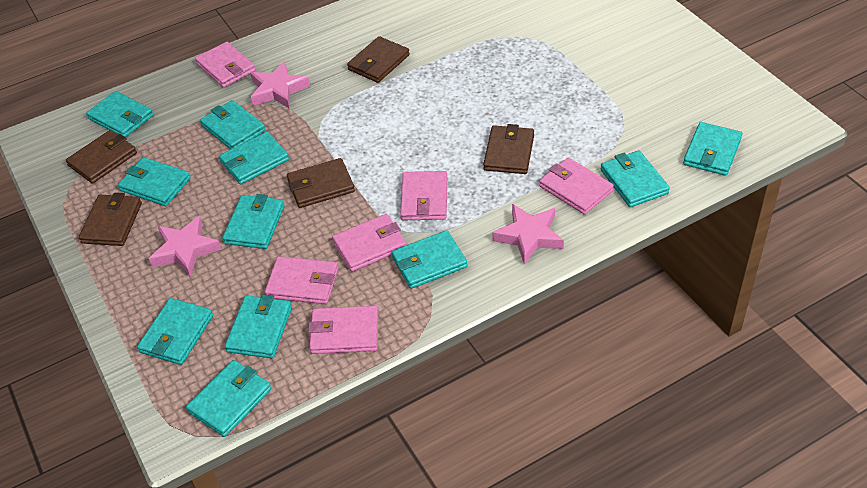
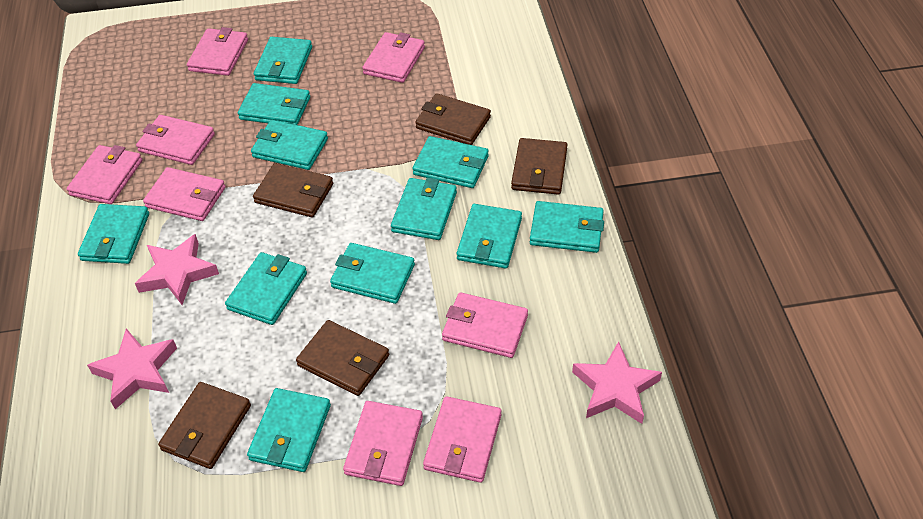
pink wallet: 6 -> 8

